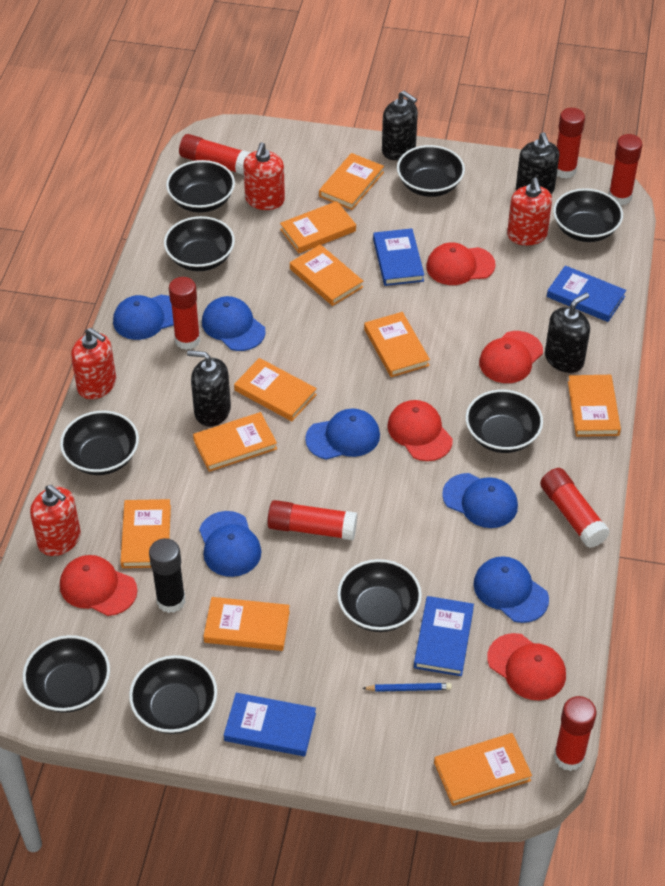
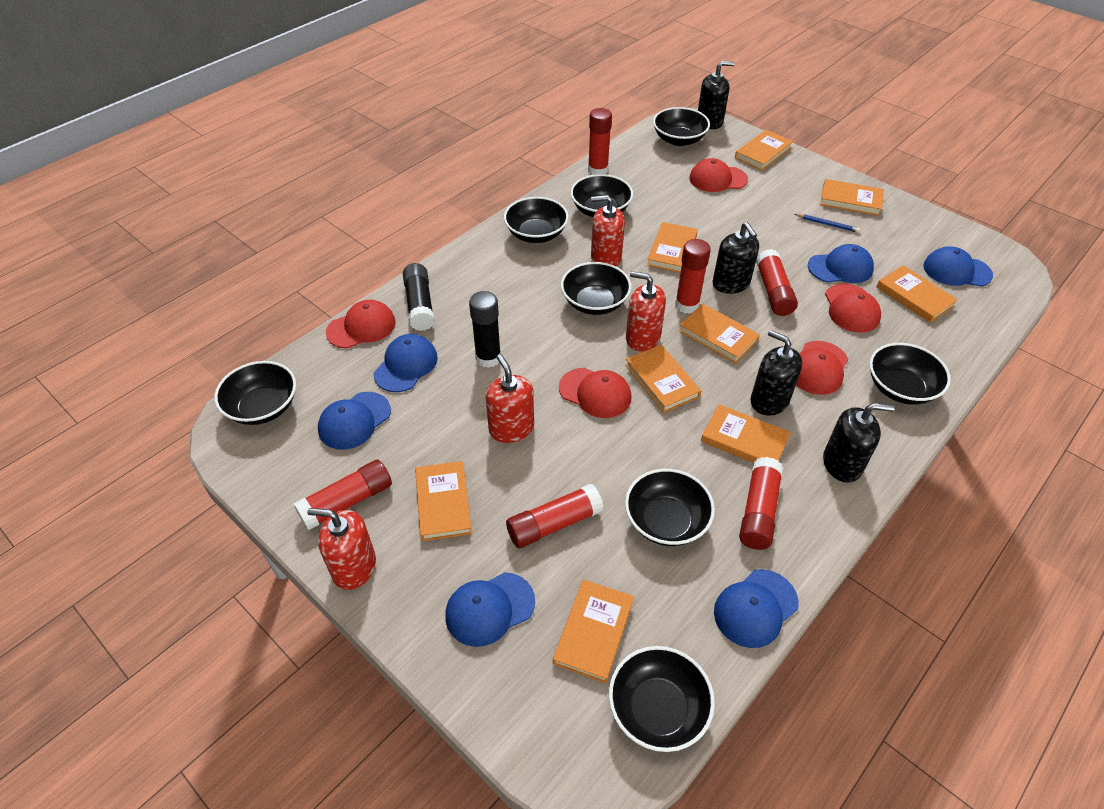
black bowl: 9 -> 8
black glue stick: 1 -> 2
blue book: 4 -> 0
orange book: 10 -> 9
red glue stick: 7 -> 6

